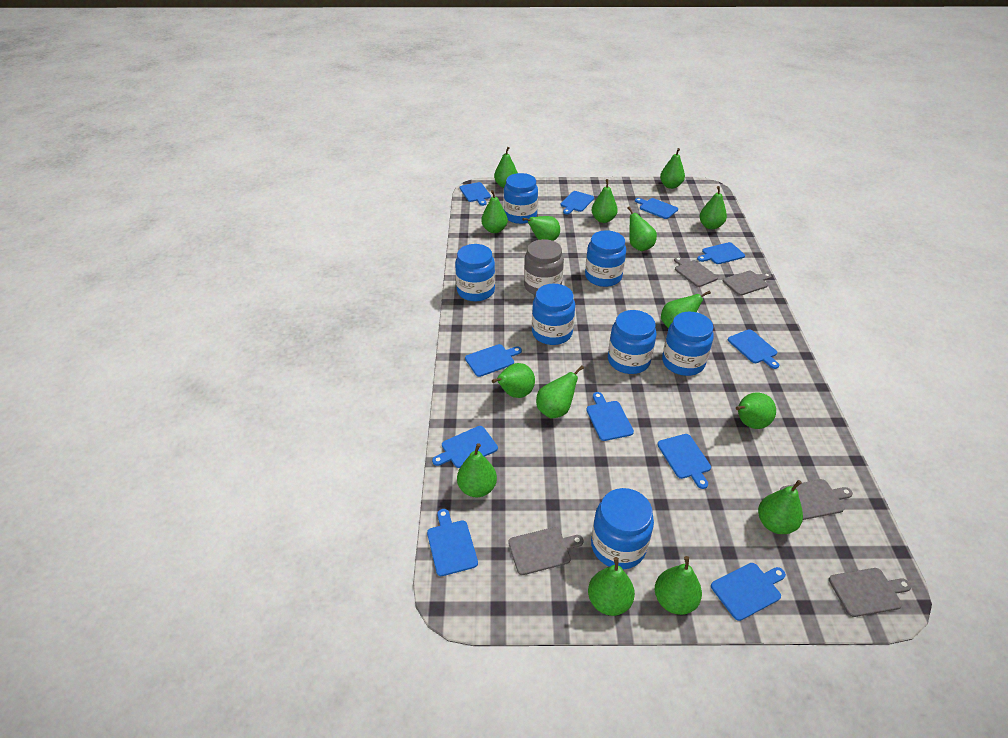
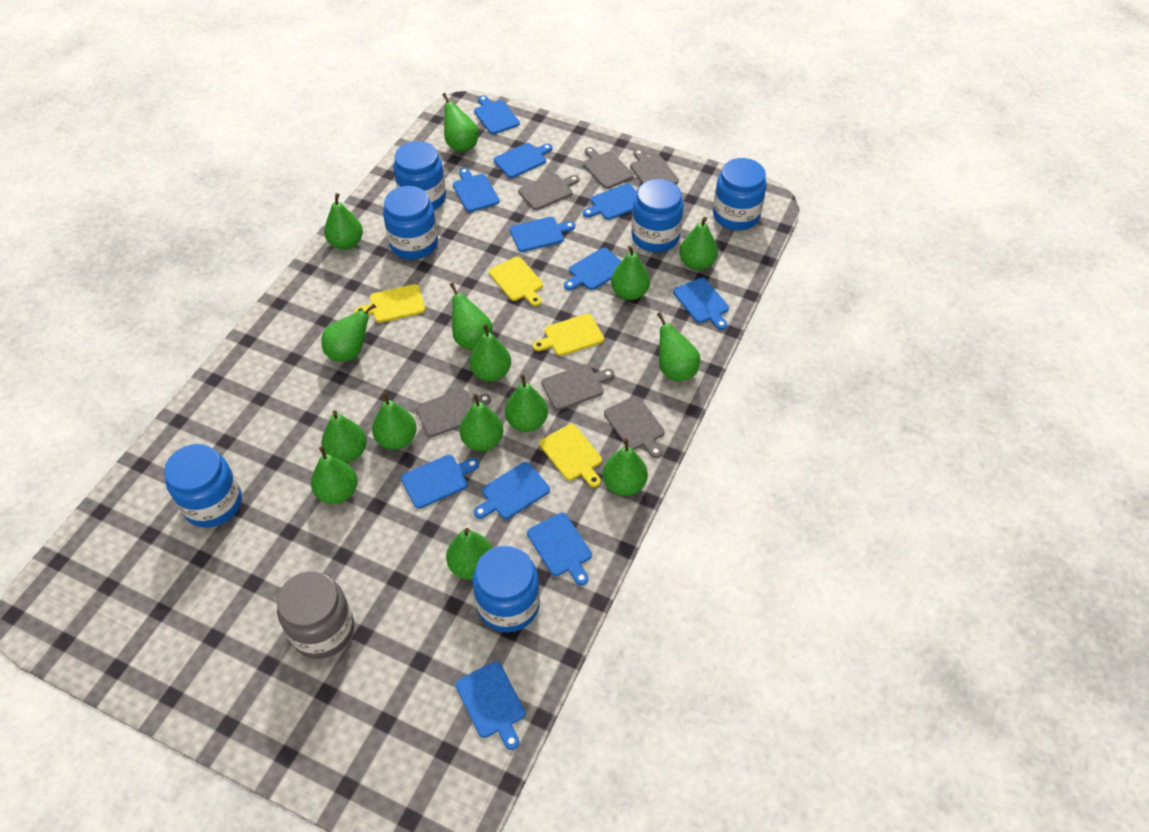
blue jar: 7 -> 6
grey cutting board: 5 -> 6
yellow cutting board: 0 -> 4

